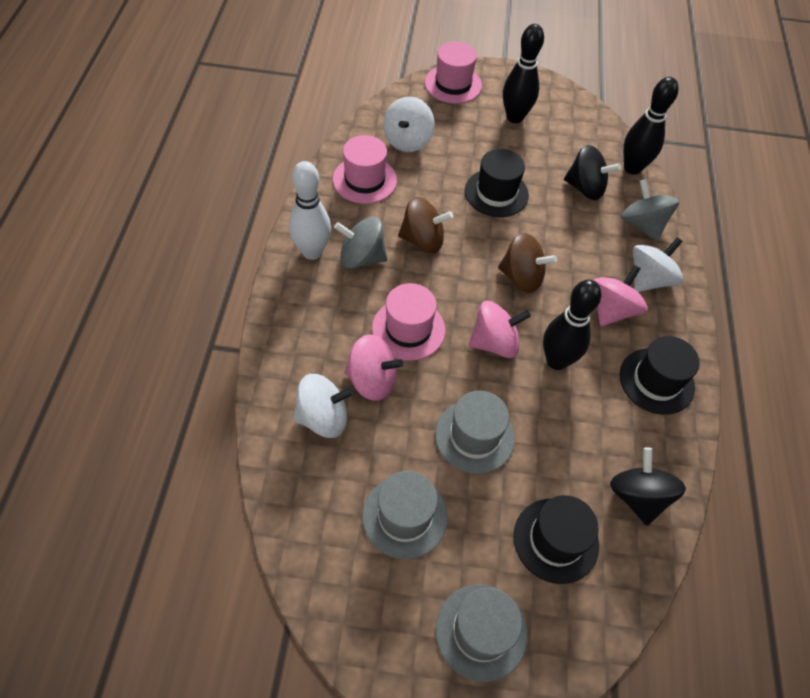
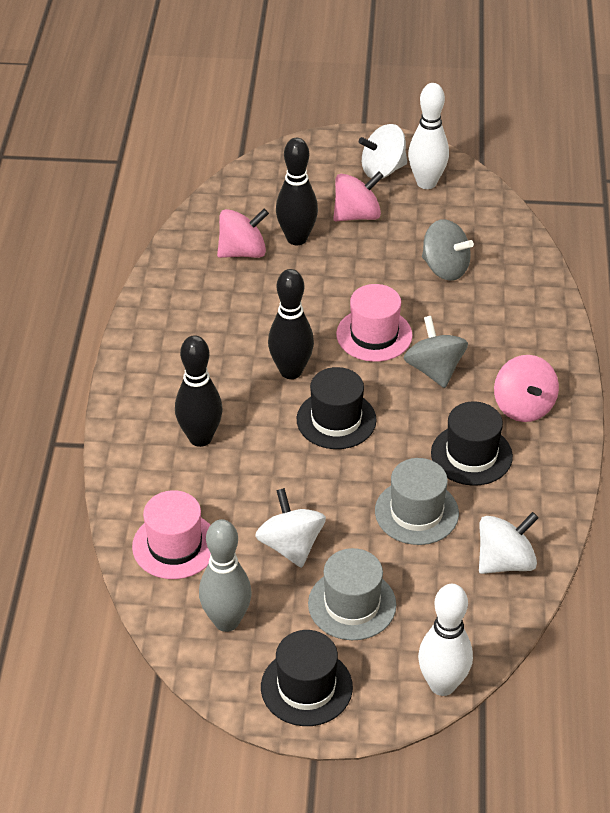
black spinning top: 2 -> 0
brown spinning top: 2 -> 0
grey bowling pin: 0 -> 1
grey hat: 3 -> 2
pink hat: 3 -> 2
white bowling pin: 1 -> 2

